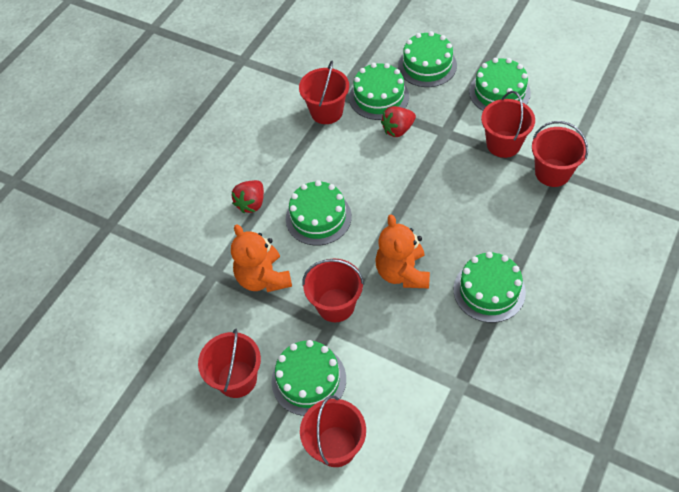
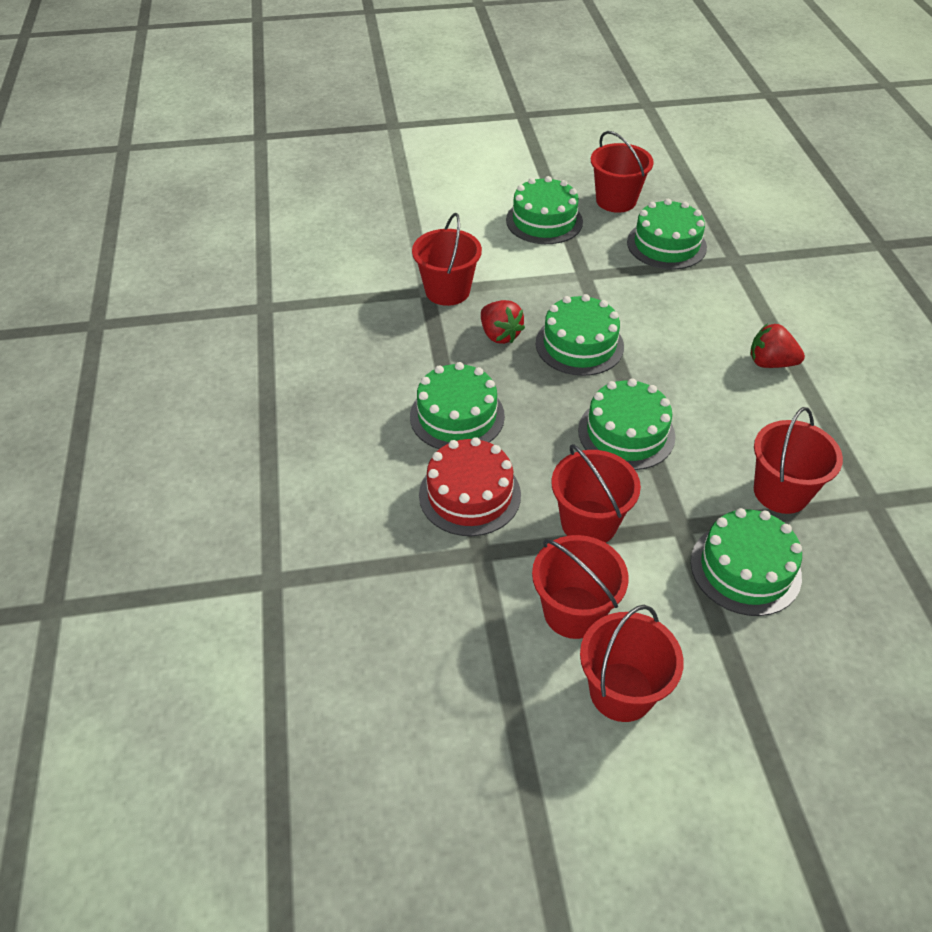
orange teddy bear: 2 -> 0
red cake: 0 -> 1

